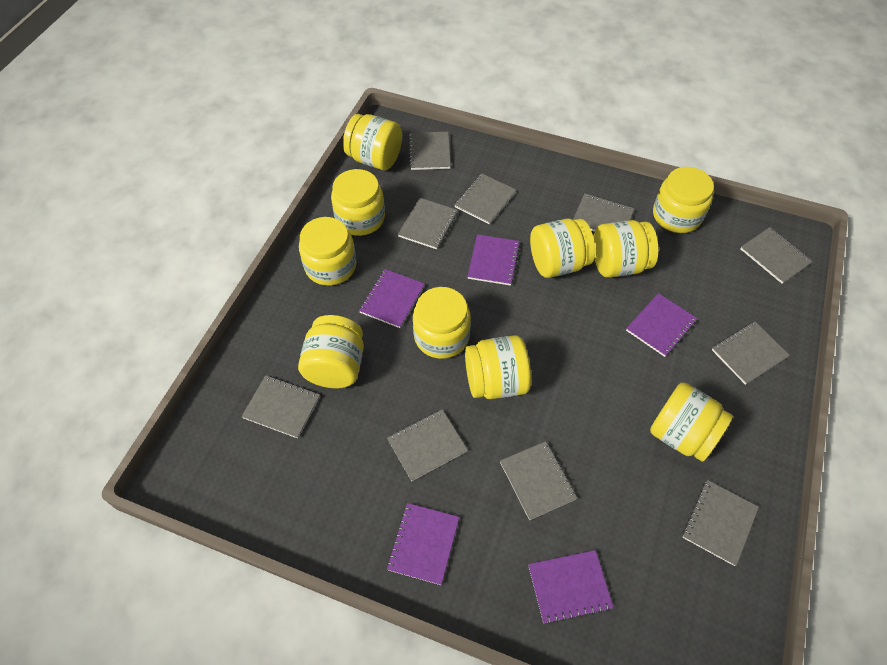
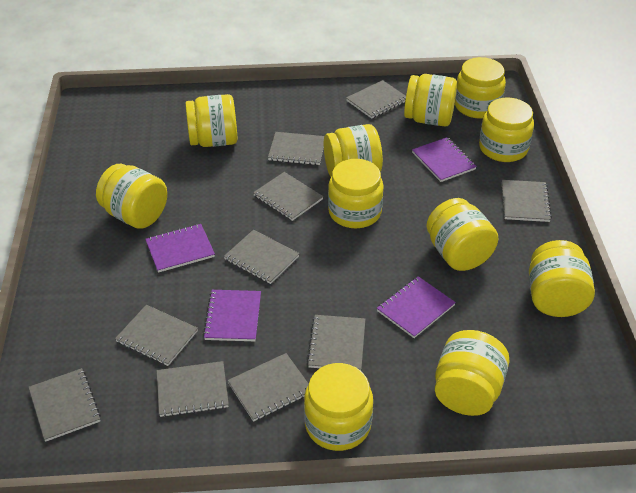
purple notebook: 5 -> 4
yellow jar: 10 -> 11

